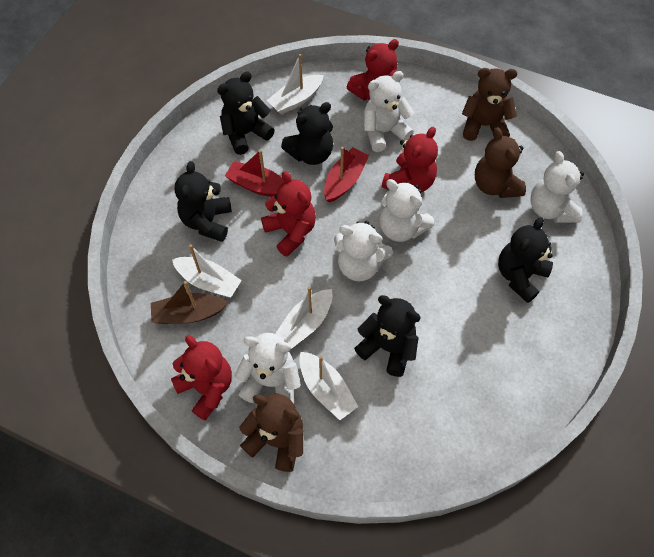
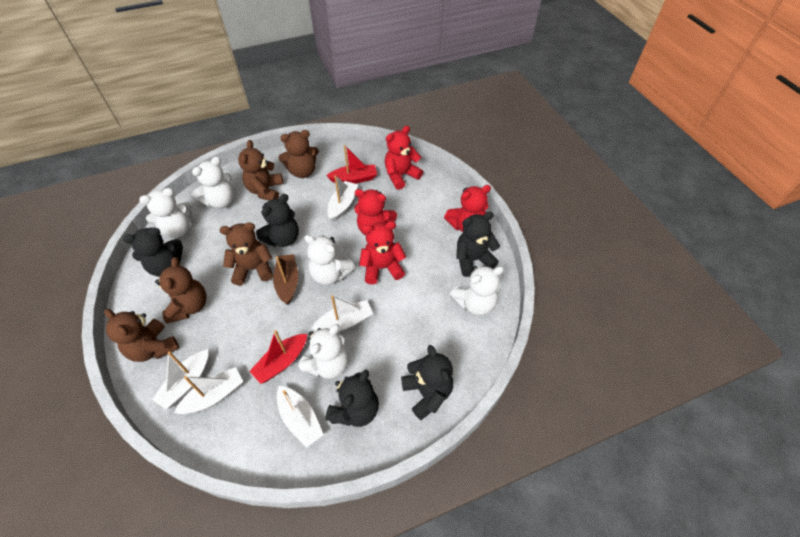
brown teddy bear: 3 -> 5
white boat: 4 -> 5

